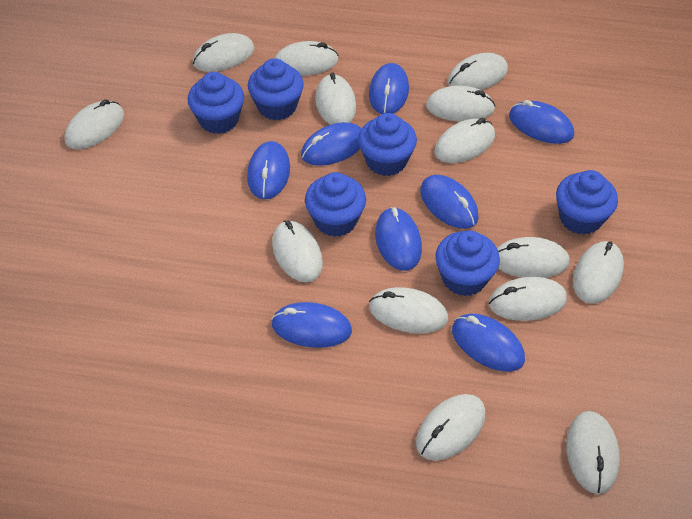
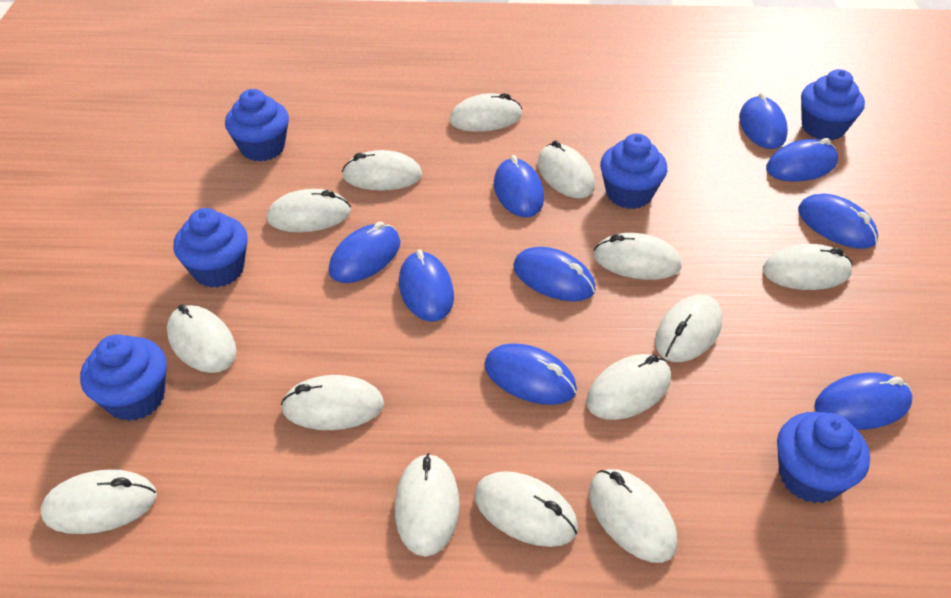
blue mouse: 8 -> 9

